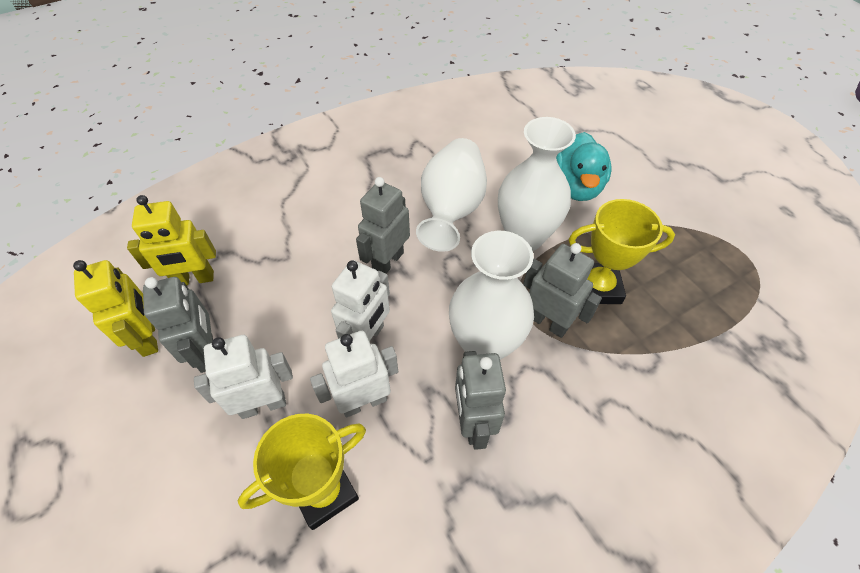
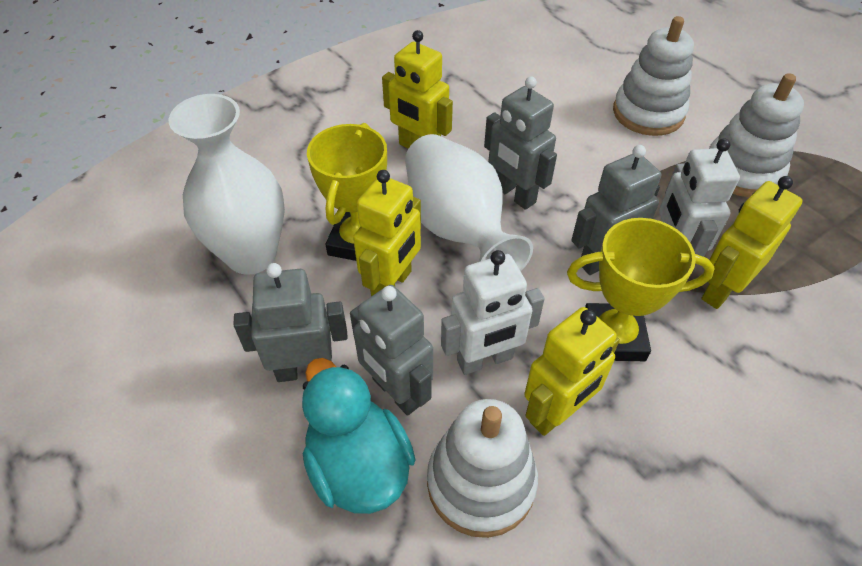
white robot: 3 -> 2
white stacking toy: 0 -> 3
white vase: 3 -> 2
yellow robot: 2 -> 4

